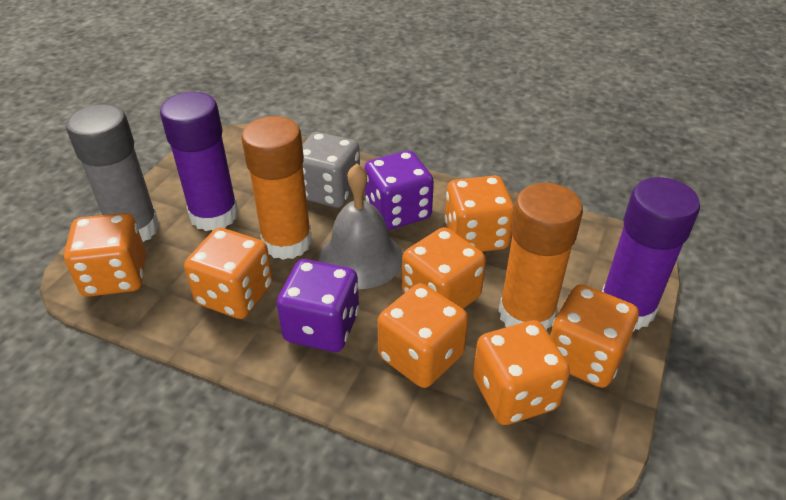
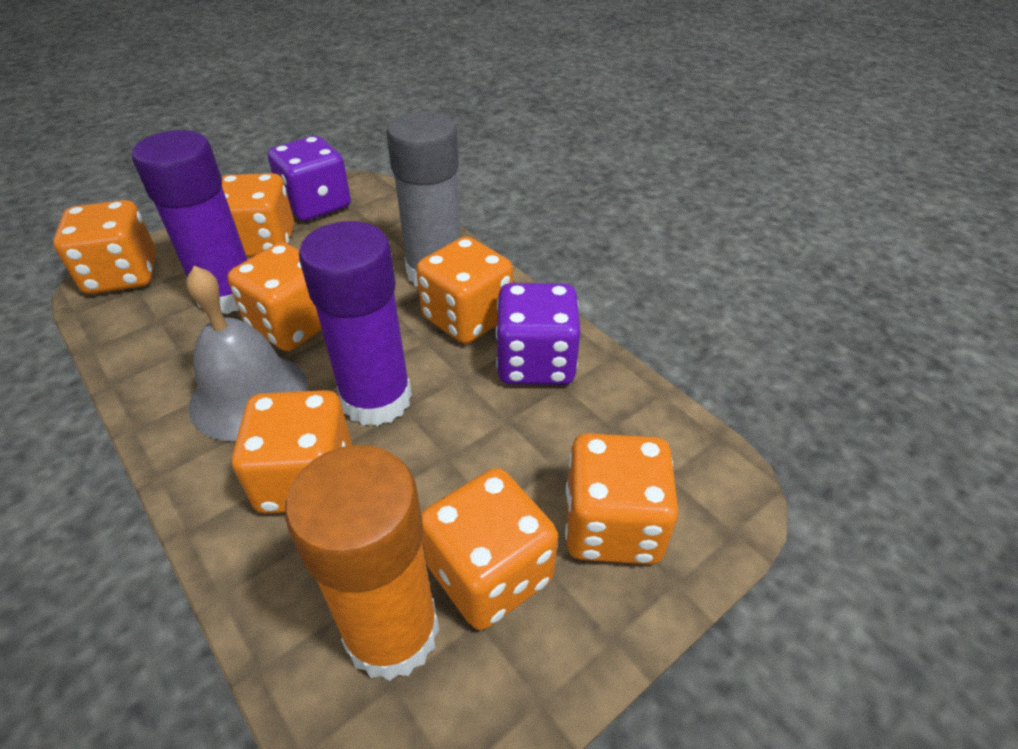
grey dice: 1 -> 0
orange glue stick: 2 -> 1

